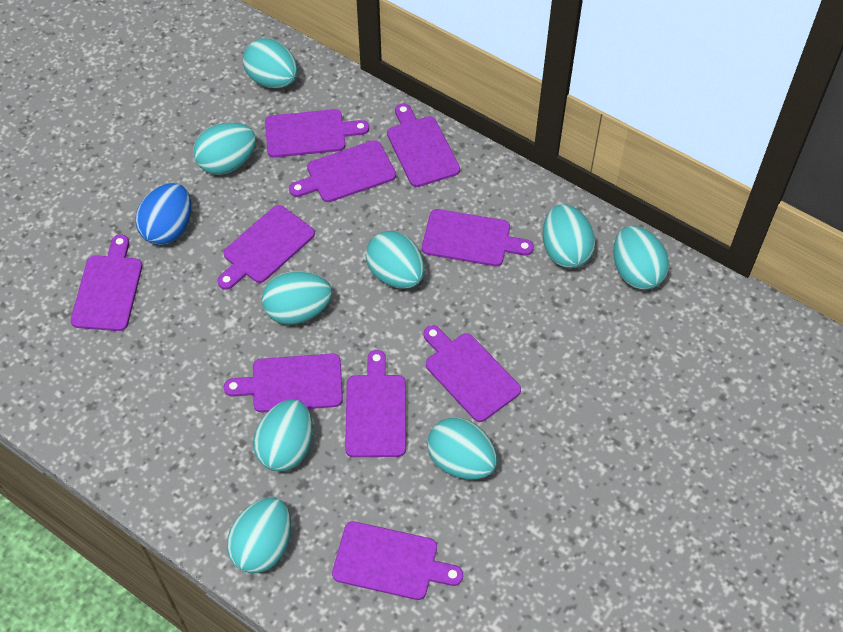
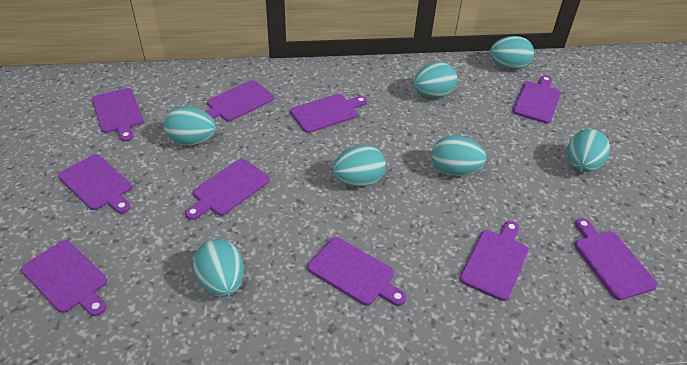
blue egg: 1 -> 0
turquoise egg: 9 -> 7

